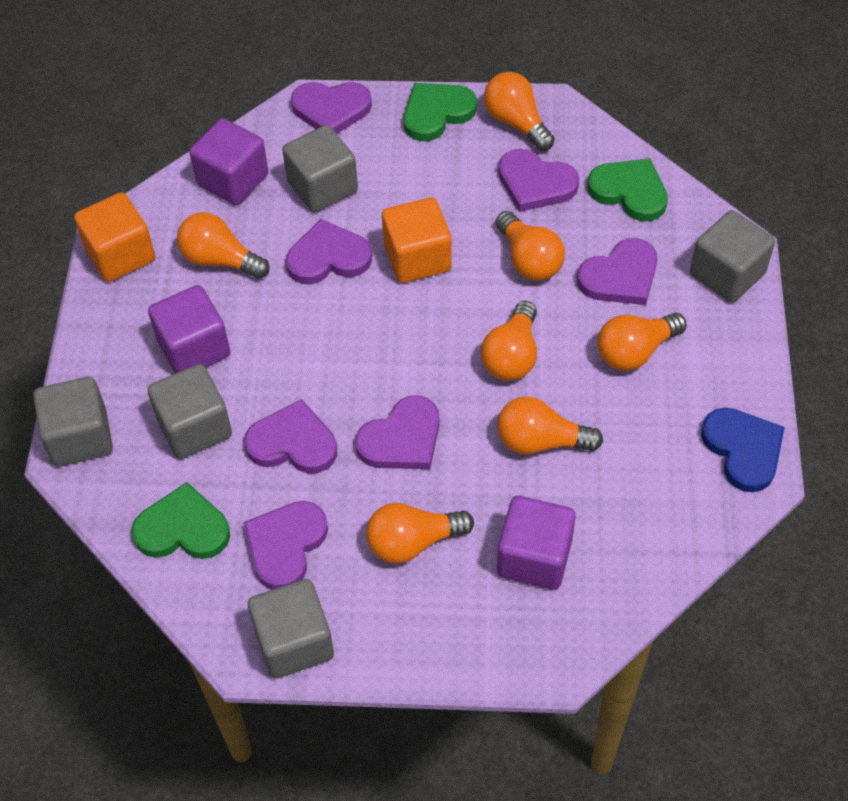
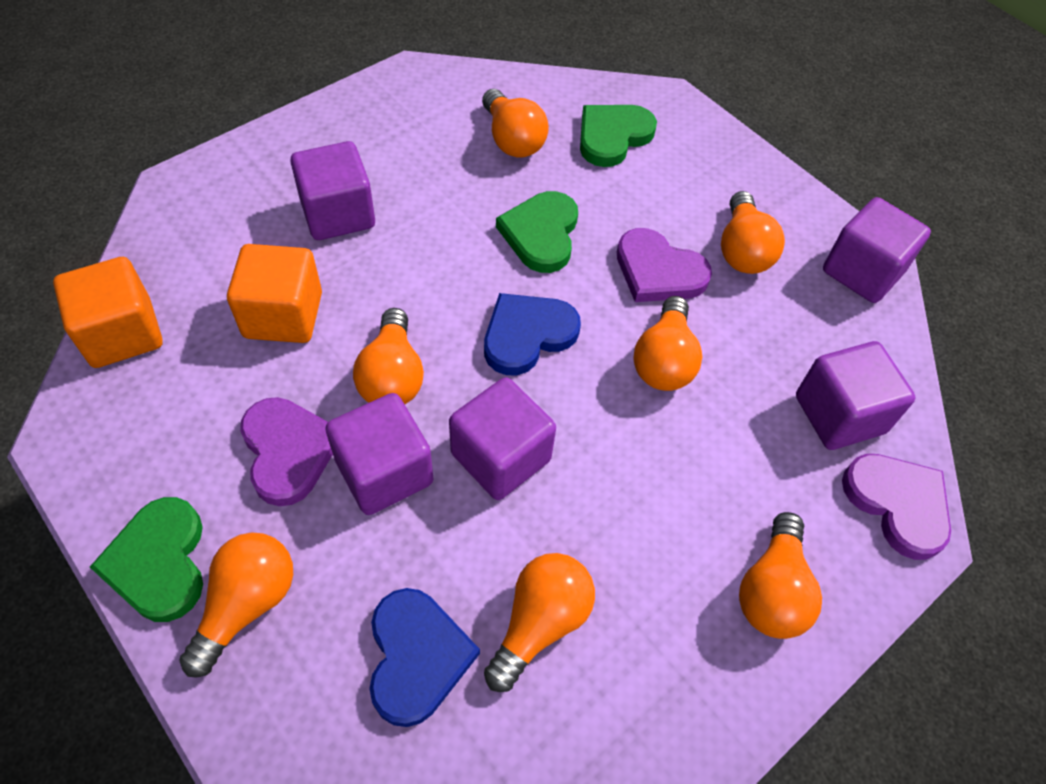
blue heart: 1 -> 2
grey cube: 5 -> 0
purple cube: 3 -> 5
purple heart: 7 -> 3

